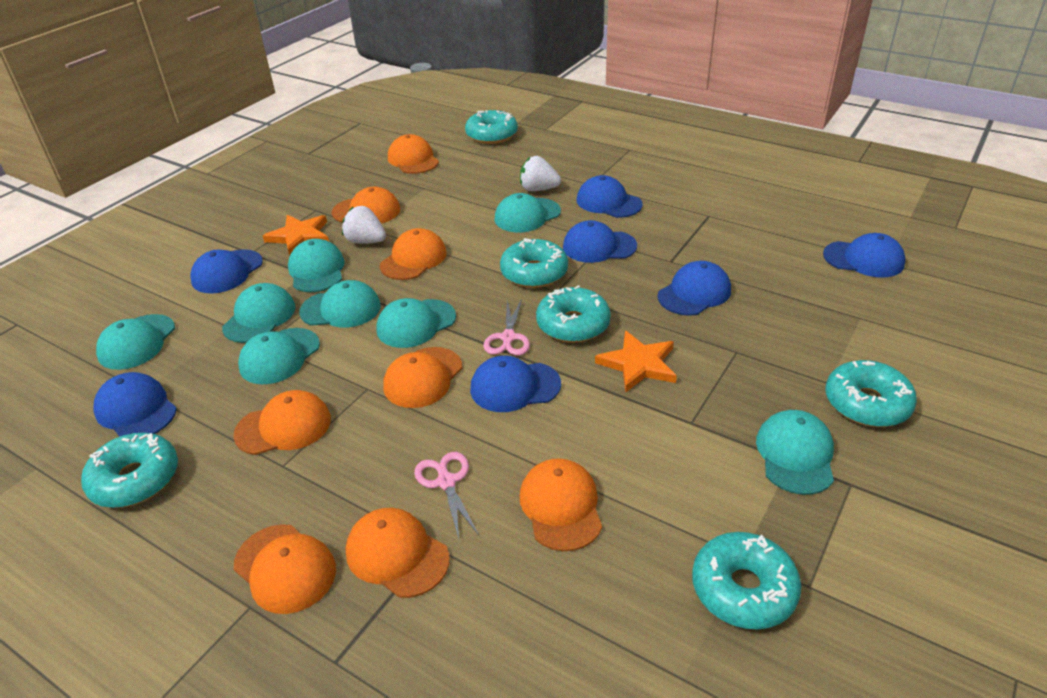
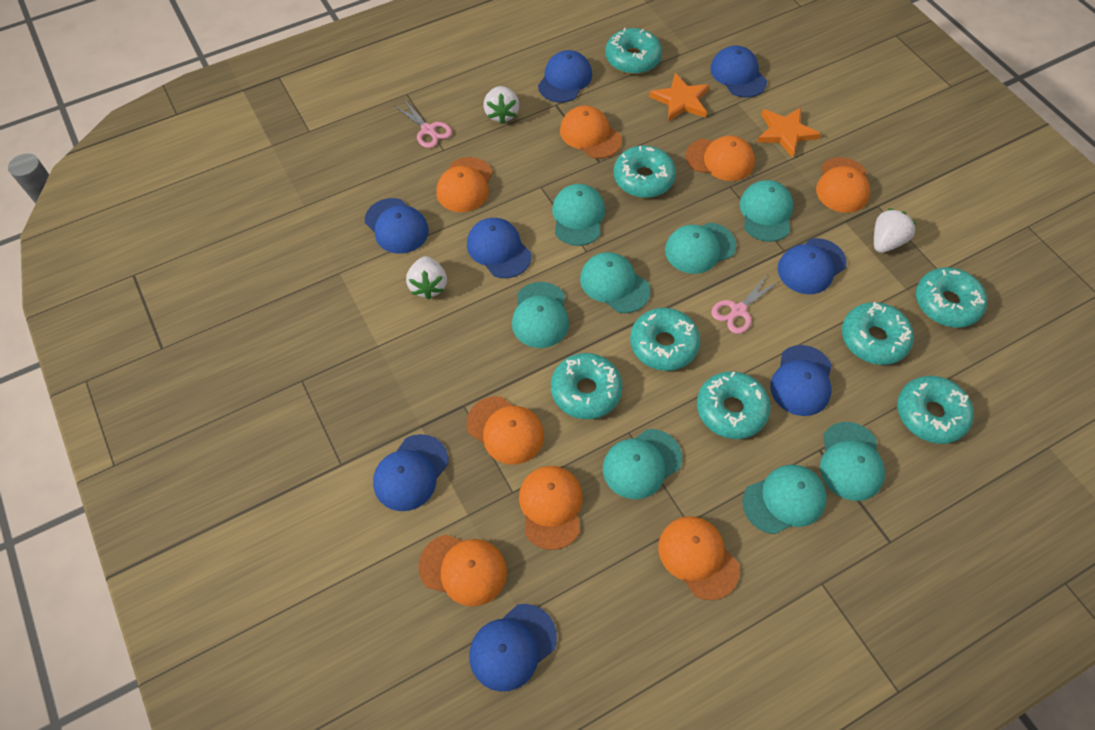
blue cap: 7 -> 8
turquoise donut: 6 -> 8
white strawberry: 2 -> 3

